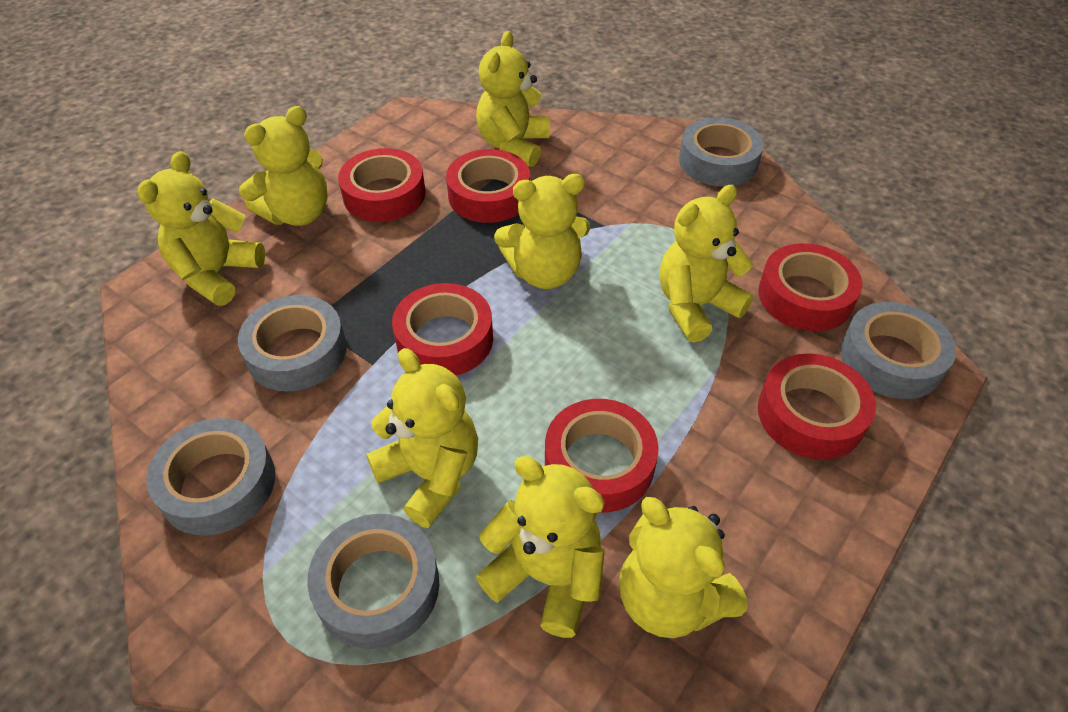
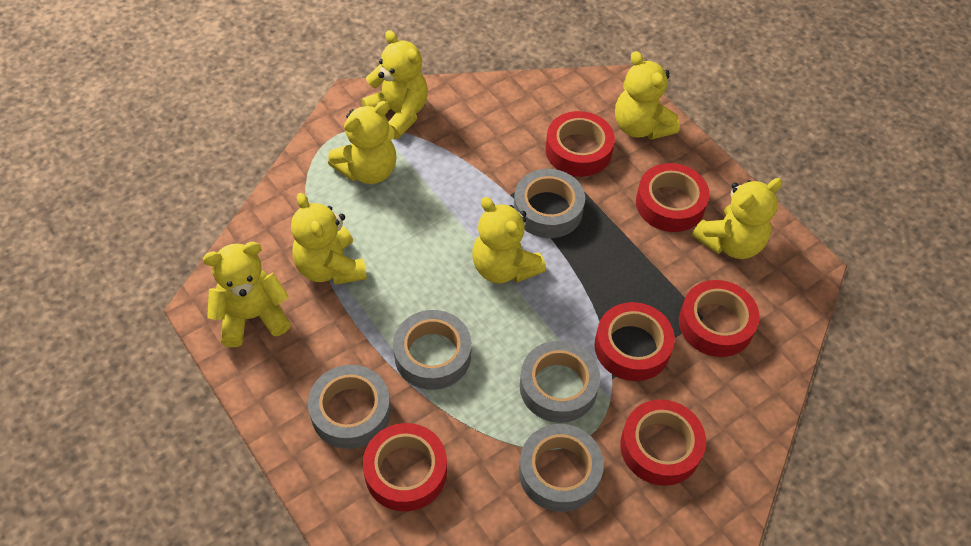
yellow teddy bear: 8 -> 7

